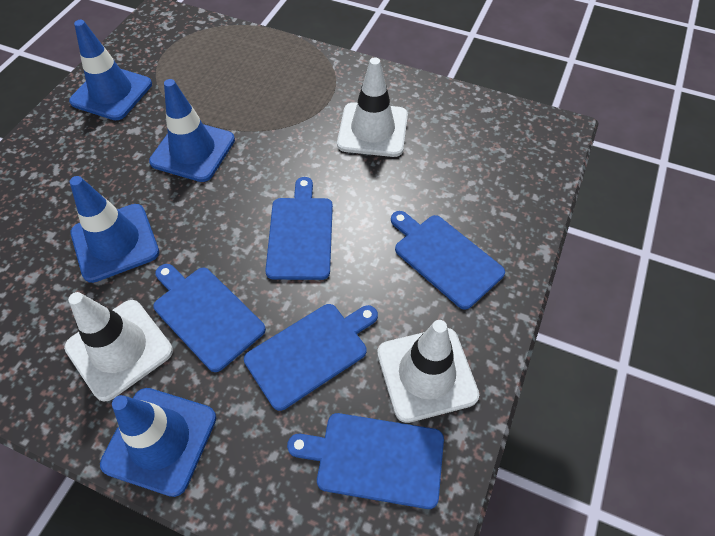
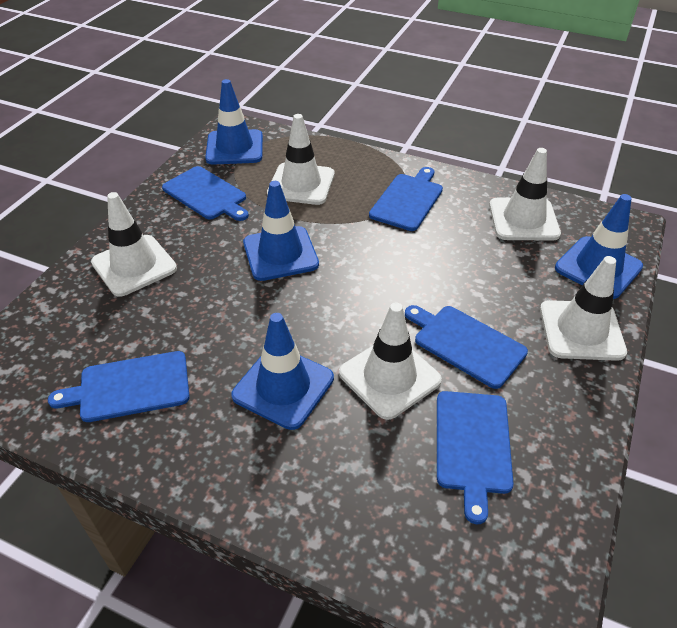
white traffic cone: 3 -> 5

